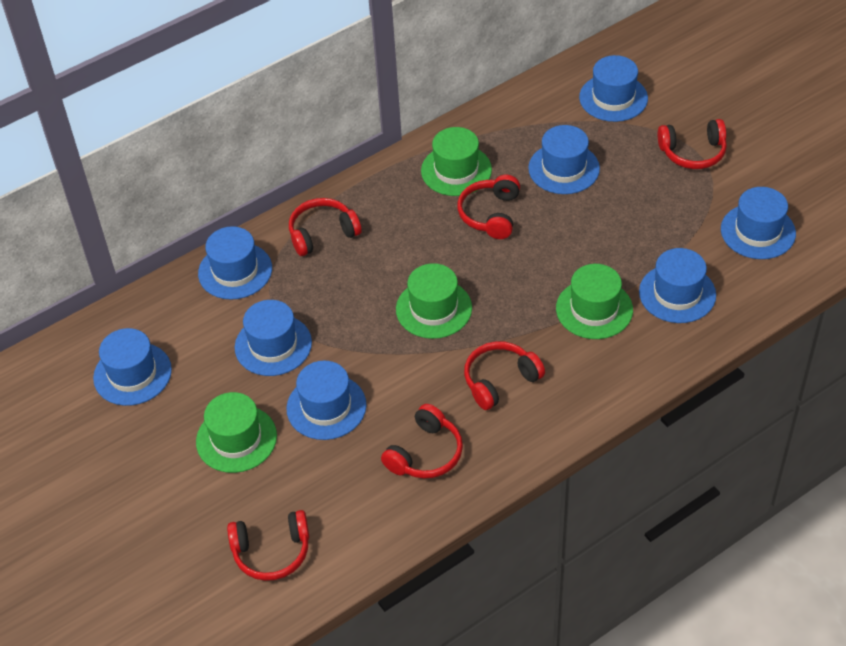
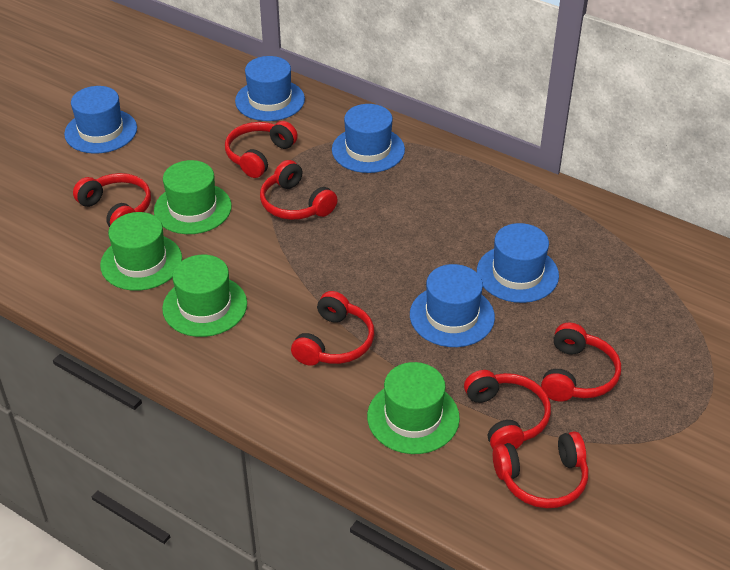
blue hat: 8 -> 5
red headphones: 6 -> 7

